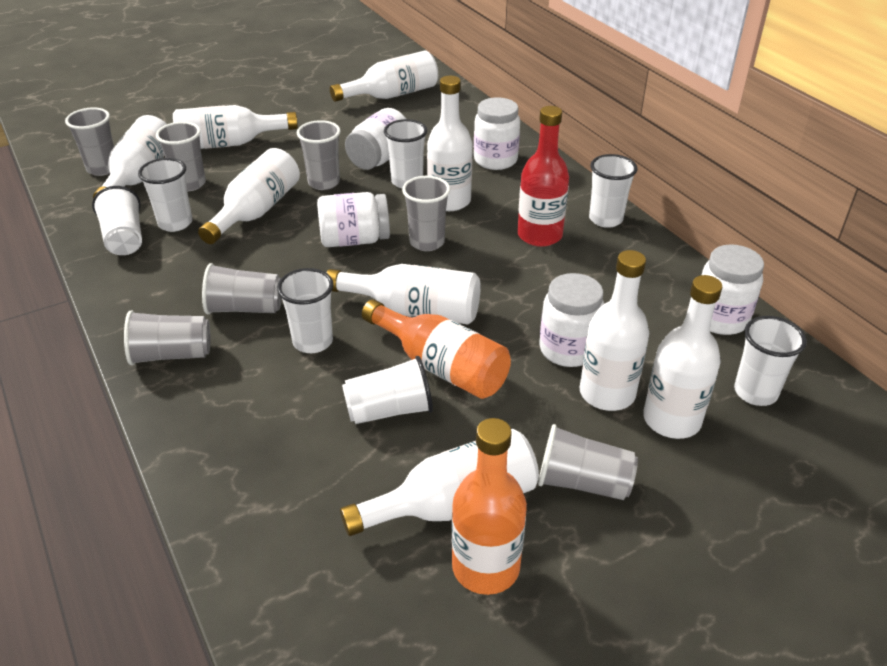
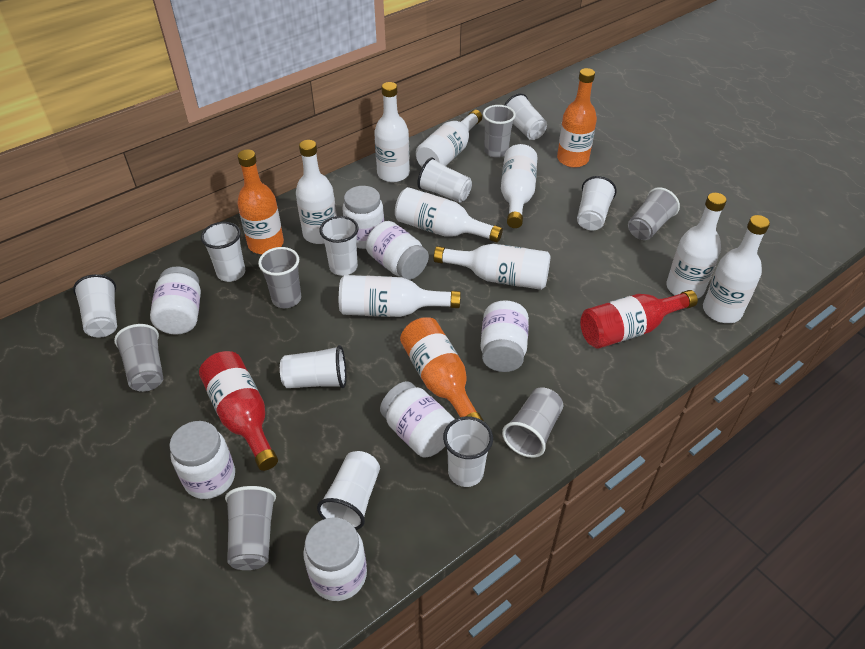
grey cup: 7 -> 6
orange bottle: 2 -> 3
red bottle: 1 -> 2
white cup: 7 -> 9
white jar: 5 -> 7

